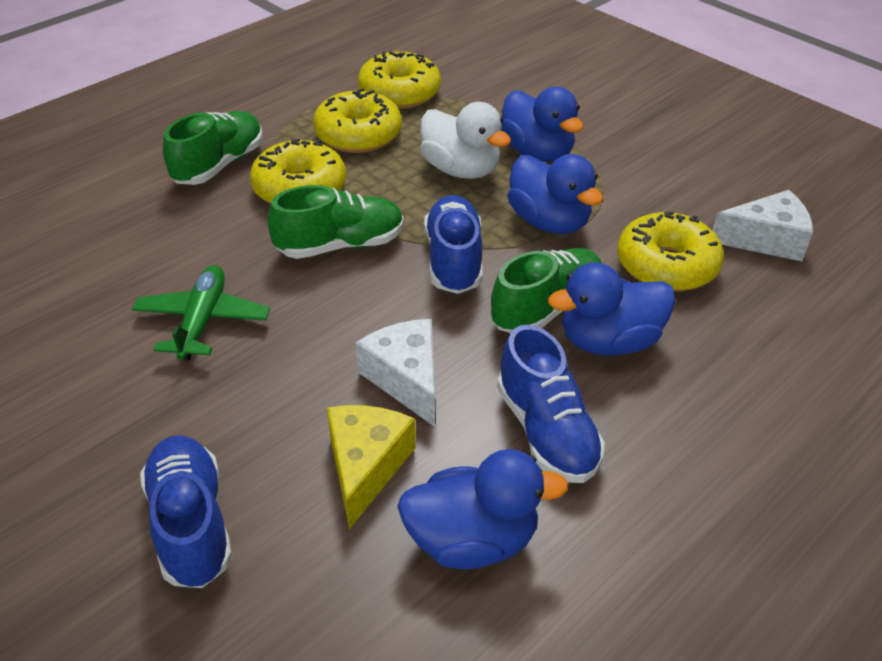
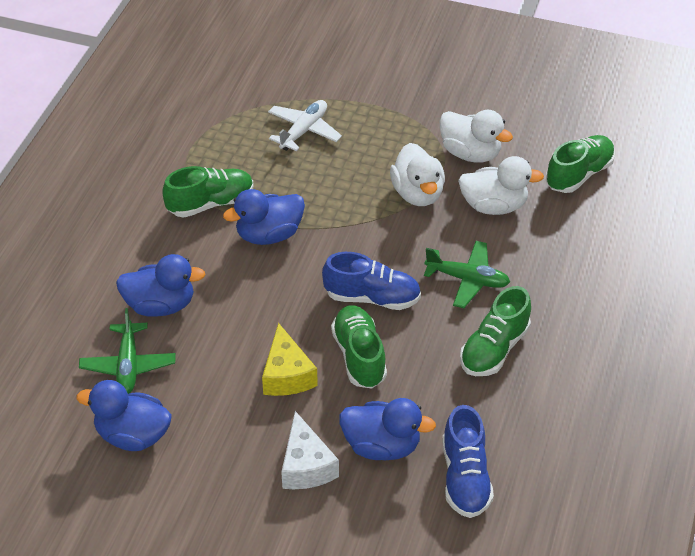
blue shoe: 3 -> 2
green plane: 1 -> 2
green shoe: 3 -> 4
white cheese: 2 -> 1
white duck: 1 -> 3
white plane: 0 -> 1
yellow donut: 4 -> 0

